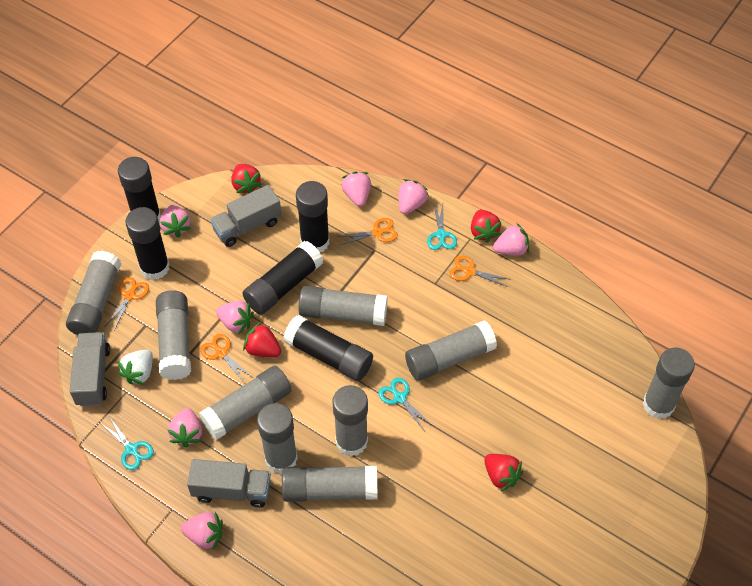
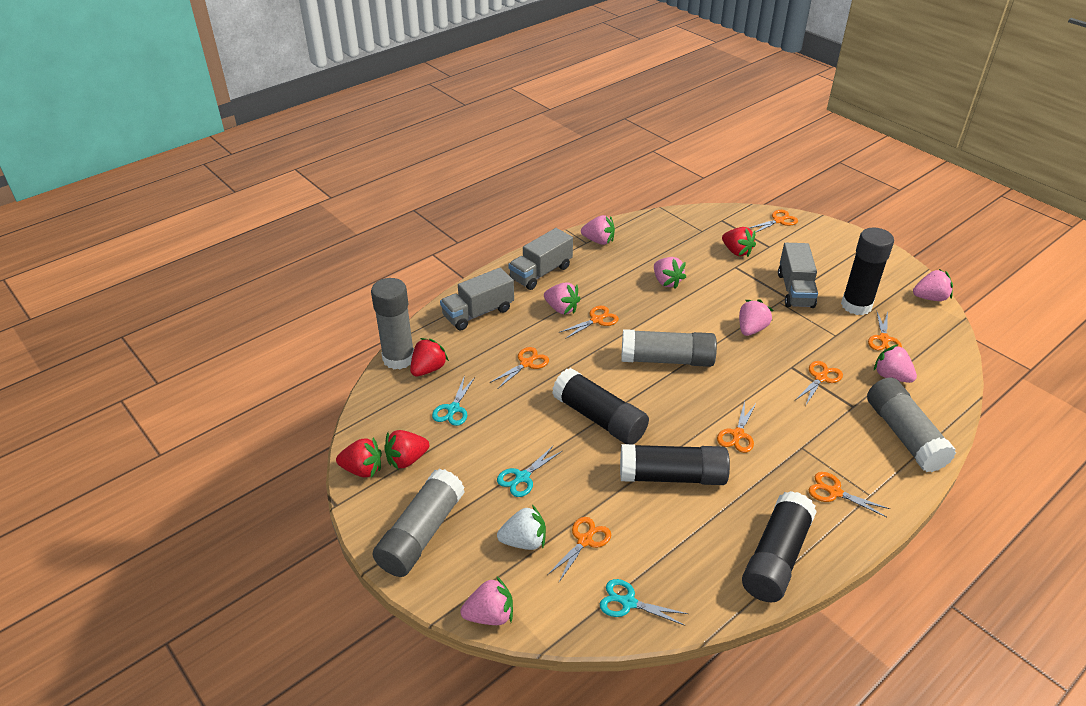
black glue stick: 5 -> 4
grey glue stick: 9 -> 4
orange scissors: 4 -> 8

